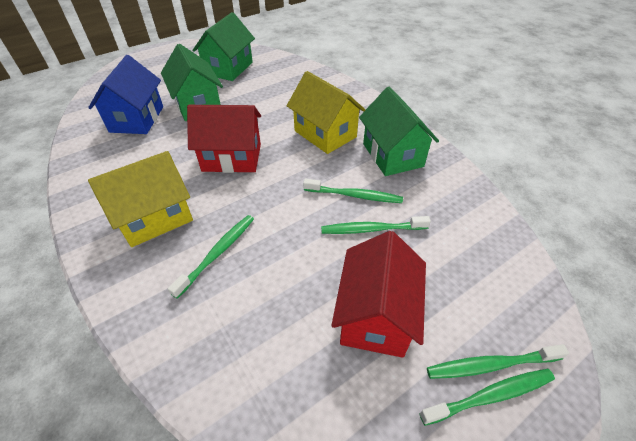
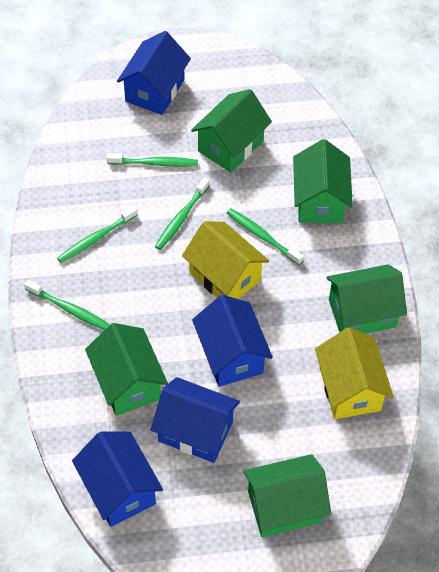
blue house: 1 -> 4
green house: 3 -> 5
red house: 2 -> 0

